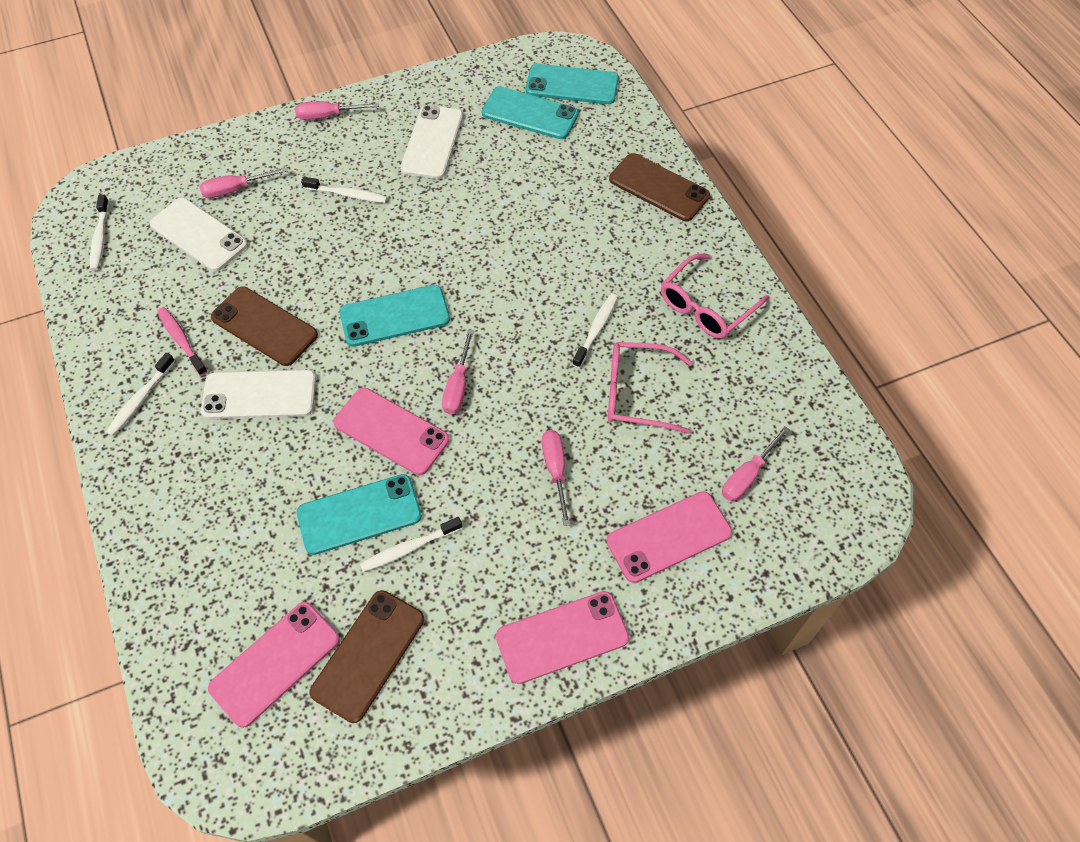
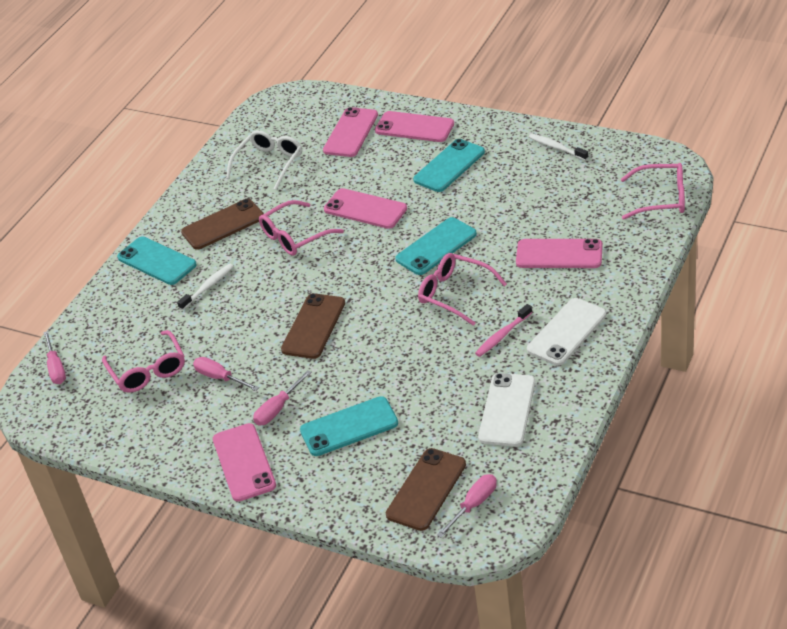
pink glasses: 2 -> 4
pink phone: 4 -> 5
pink screwdriver: 5 -> 4
white glasses: 0 -> 1
white phone: 3 -> 2
white toothbrush: 5 -> 2

